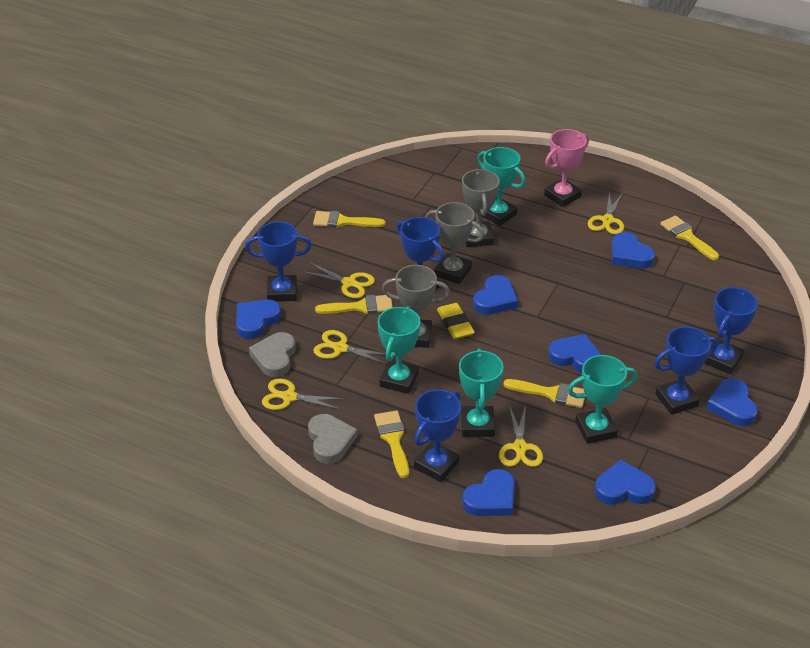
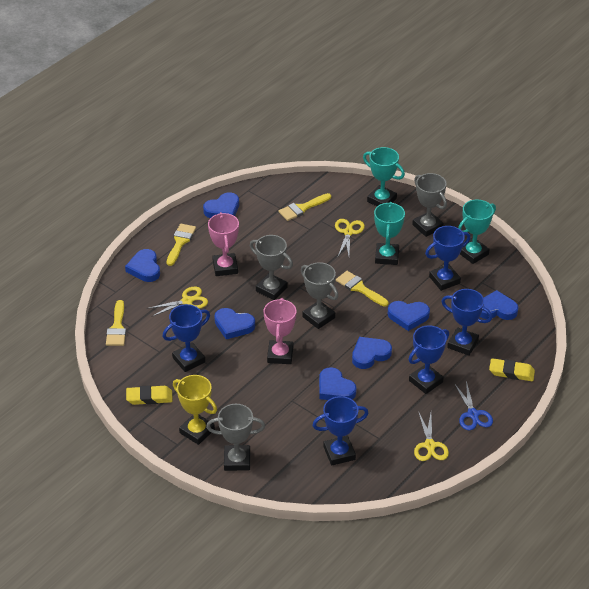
blue scissors: 0 -> 1
grey heart: 2 -> 0
grey trophy: 3 -> 4
pink trophy: 1 -> 2
turquoise trophy: 4 -> 3
yellow brush: 5 -> 4
yellow eraser: 1 -> 2
yellow scissors: 5 -> 3
yellow trophy: 0 -> 1

